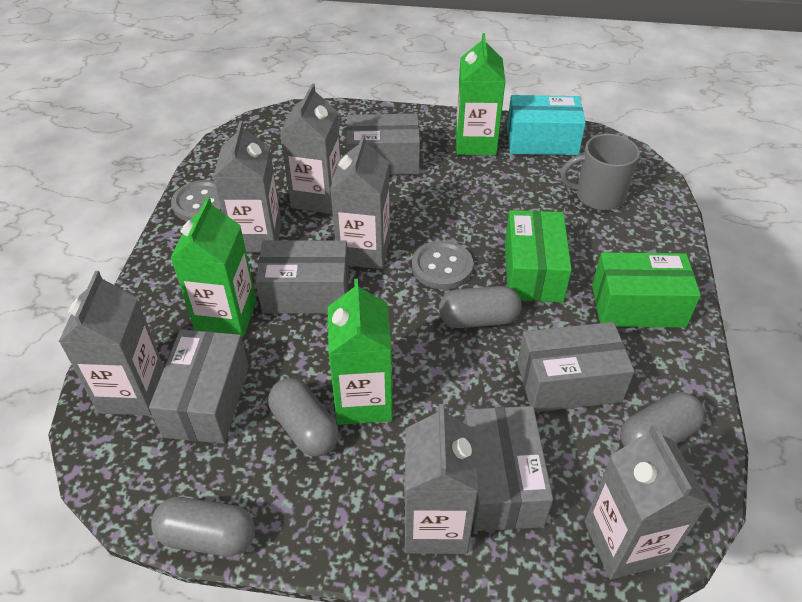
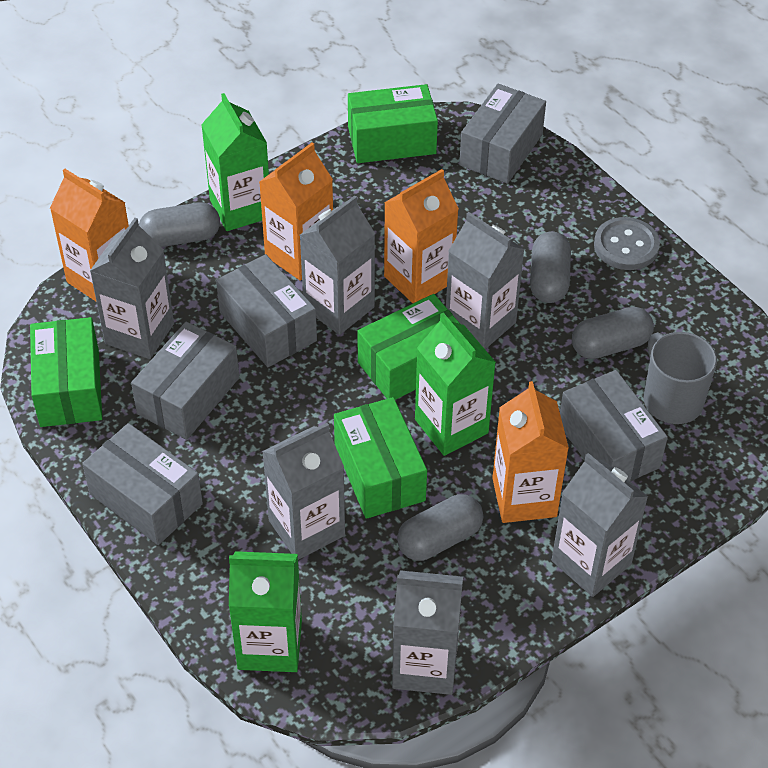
green box: 2 -> 4
grey button: 2 -> 1
orange carton: 0 -> 4
turquoise box: 1 -> 0

